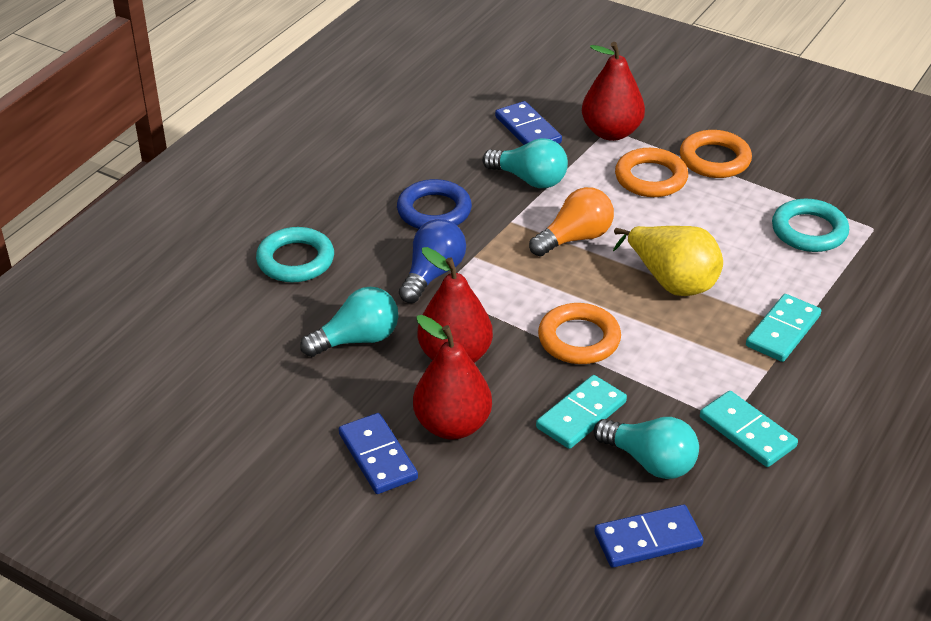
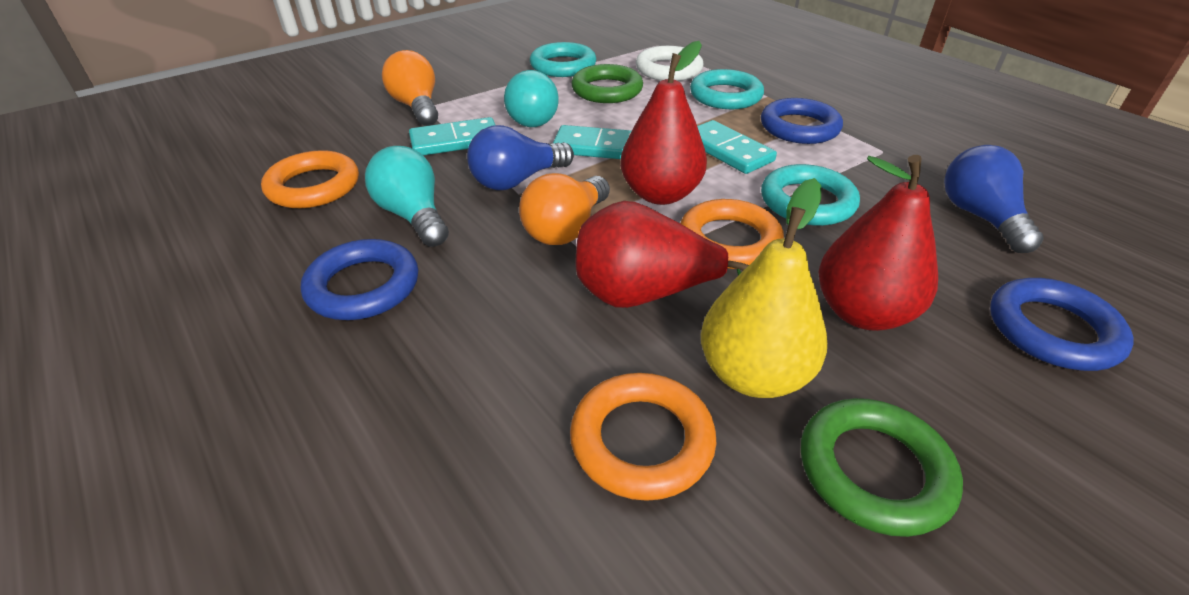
blue domino: 3 -> 0
blue light bulb: 1 -> 2
blue ring: 1 -> 3
green ring: 0 -> 2
orange light bulb: 1 -> 2
turquoise light bulb: 3 -> 2
turquoise ring: 2 -> 3
white ring: 0 -> 1

